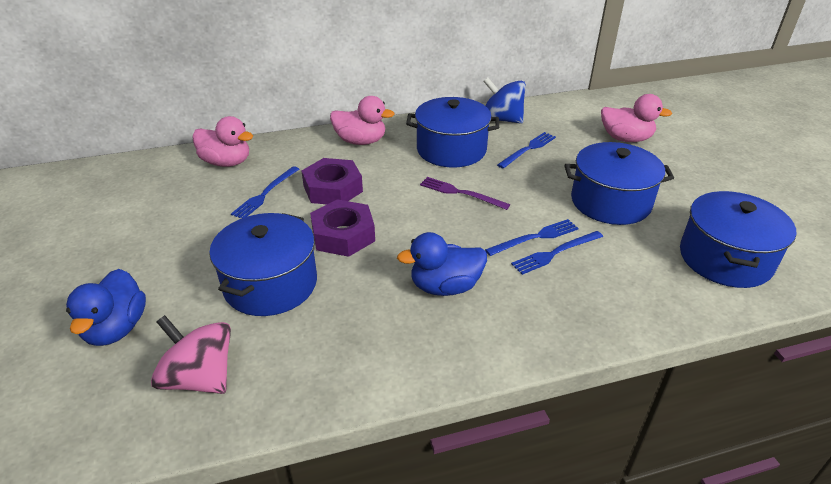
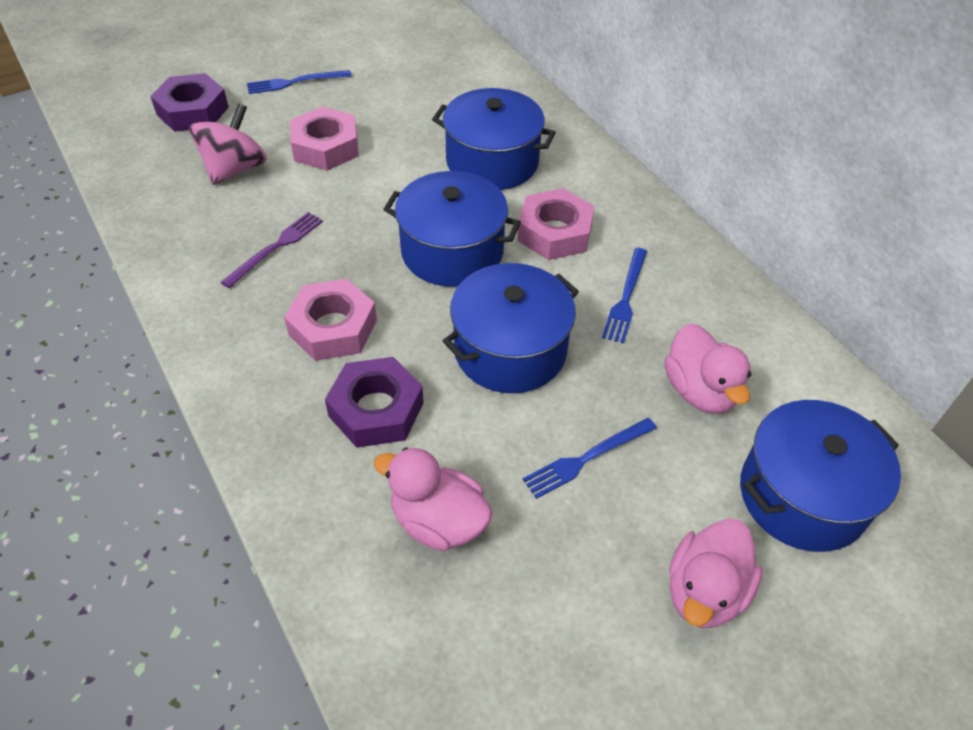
blue duck: 2 -> 0
blue fork: 4 -> 3
blue spinning top: 1 -> 0
pink nut: 0 -> 3

